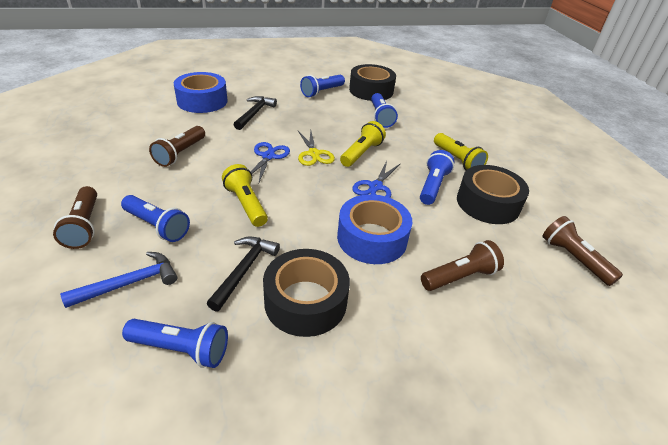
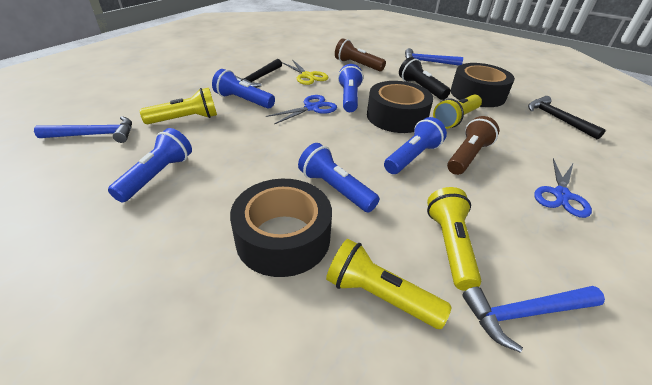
black flashlight: 0 -> 1
blue hammer: 1 -> 3
blue tape: 2 -> 0
brown flashlight: 4 -> 2
yellow flashlight: 3 -> 4

